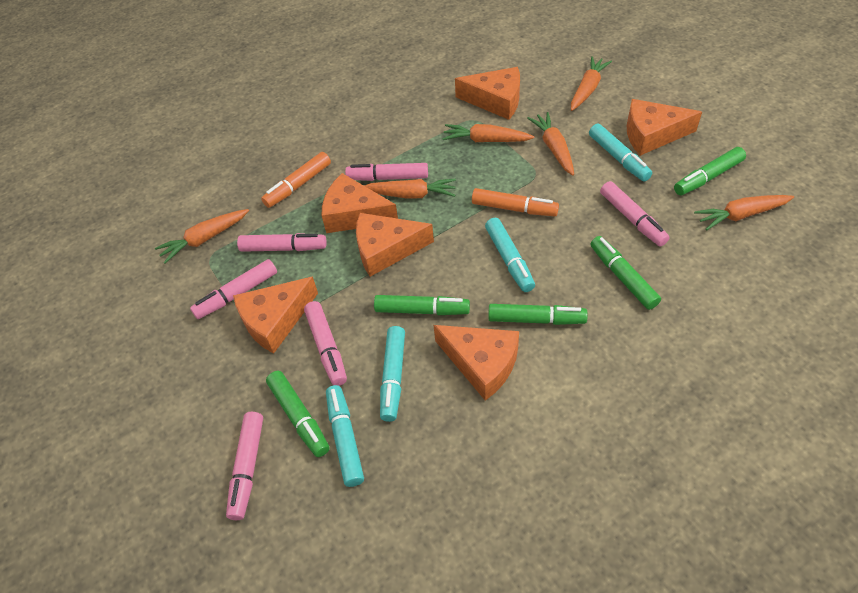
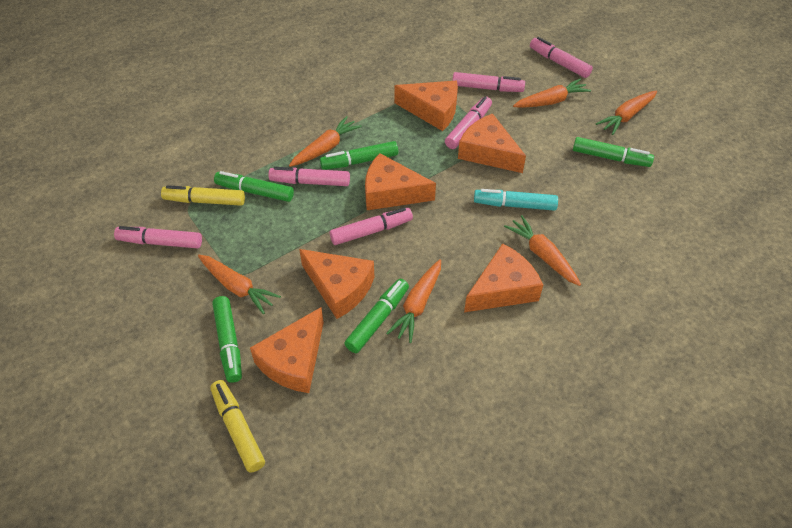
orange marker: 2 -> 0
turquoise marker: 4 -> 1
yellow marker: 0 -> 2

